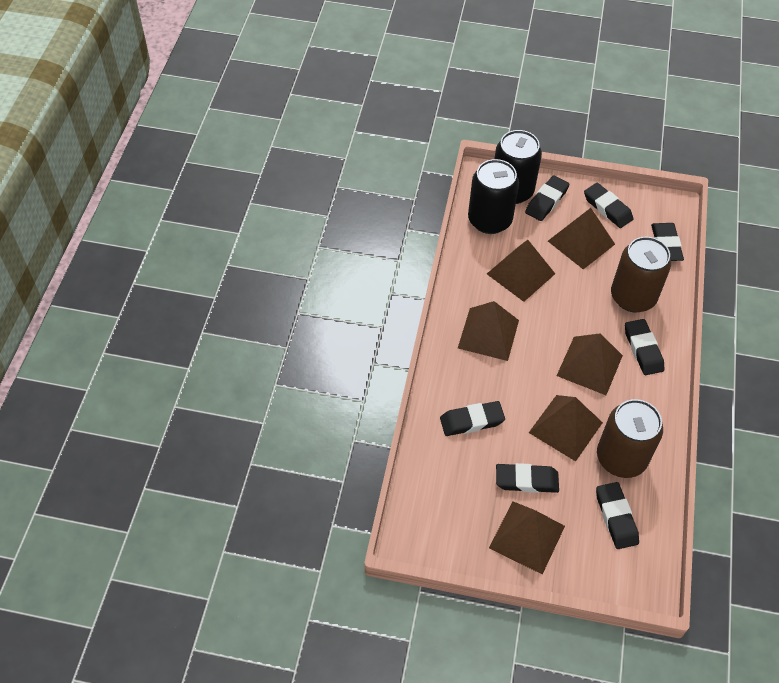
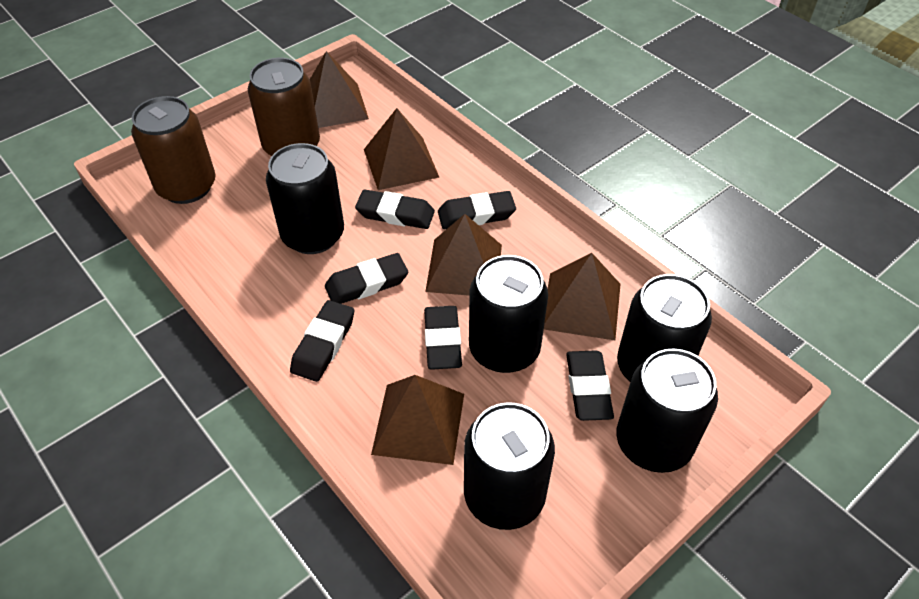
black can: 2 -> 5
black eraser: 7 -> 6
brown pyramid: 6 -> 5

